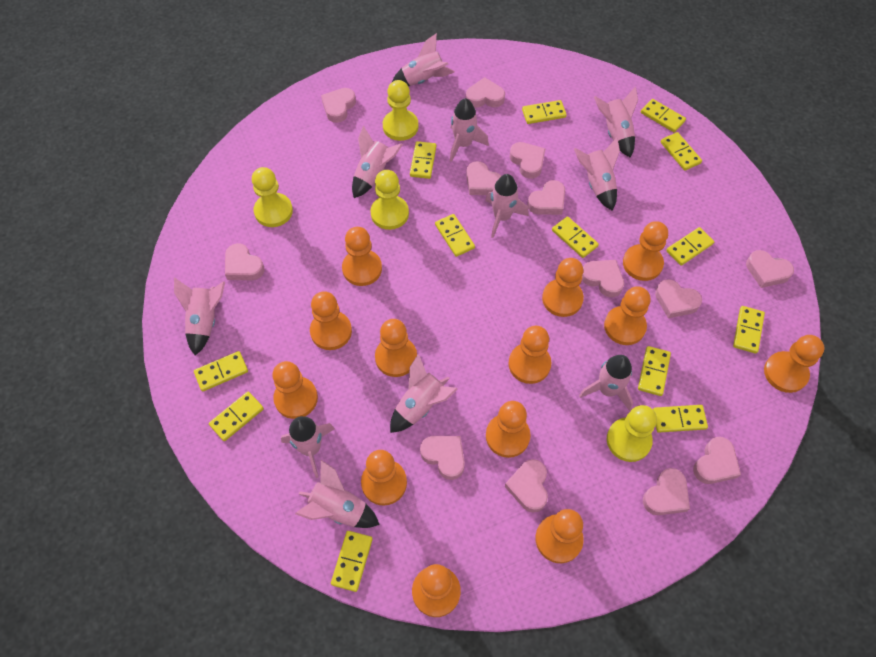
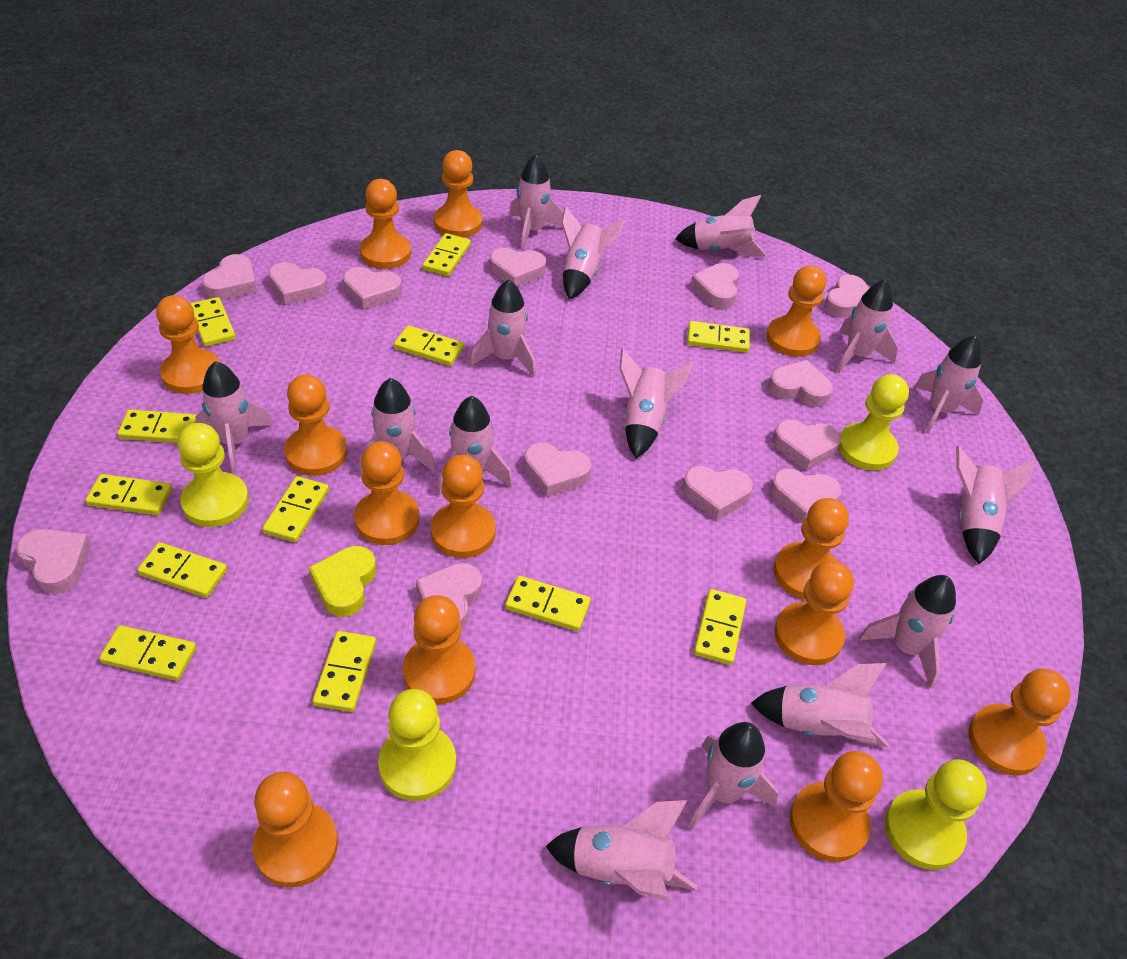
pink rocket: 11 -> 15
yellow domino: 13 -> 12
yellow heart: 0 -> 1

